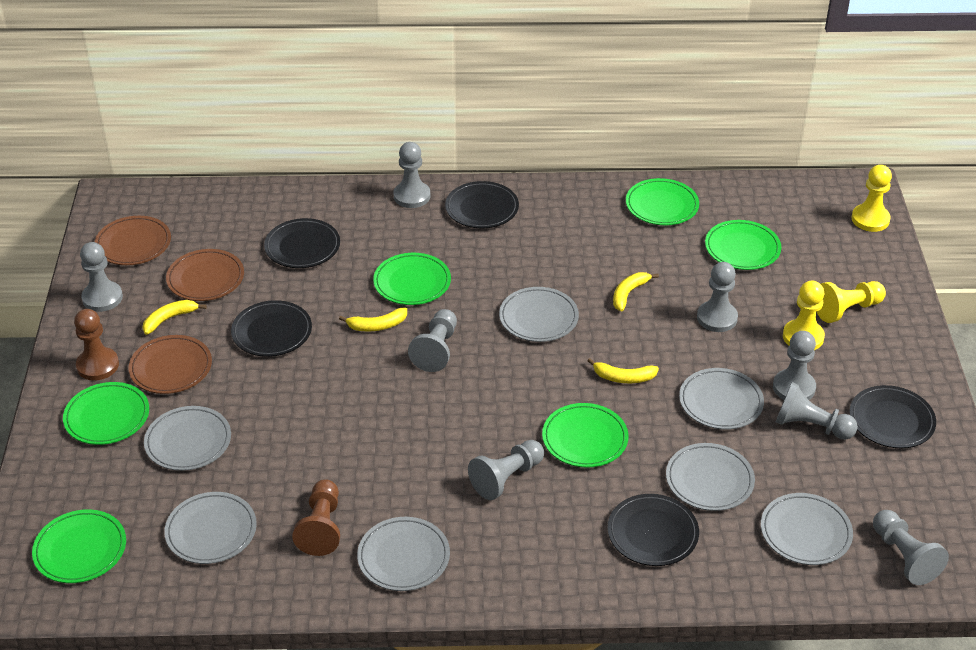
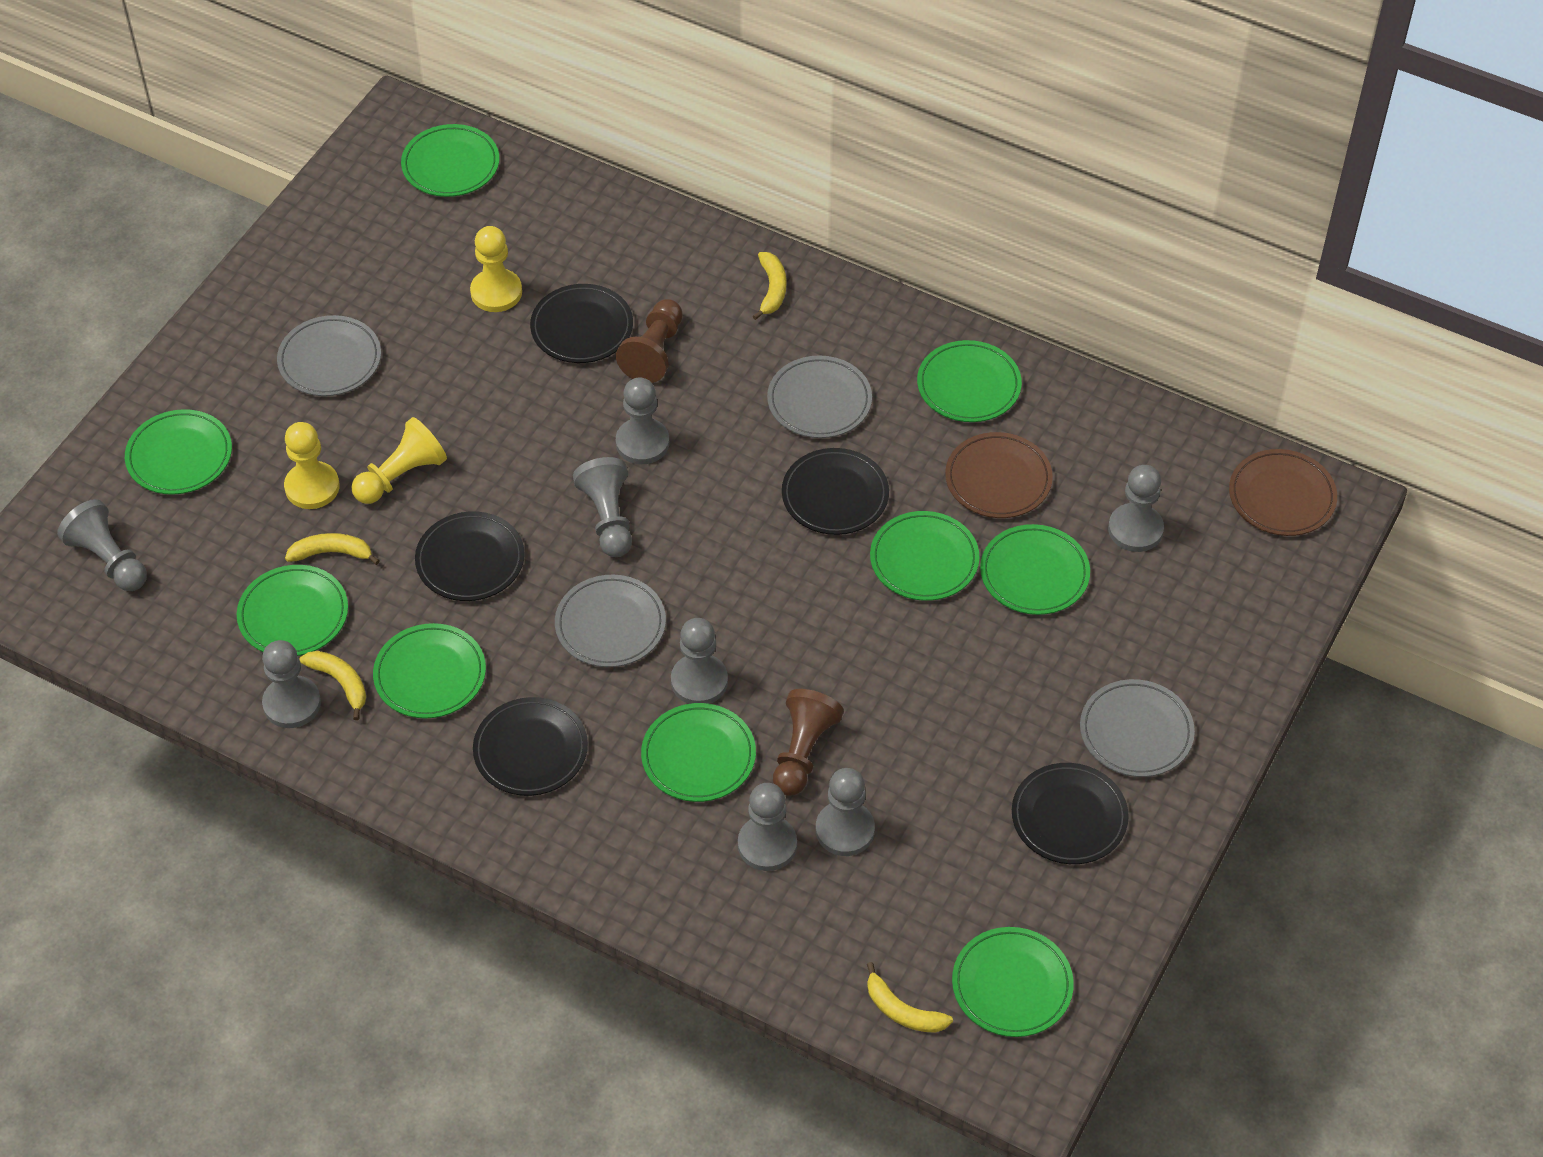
brown plate: 3 -> 2
green plate: 6 -> 9
grey plate: 7 -> 4

